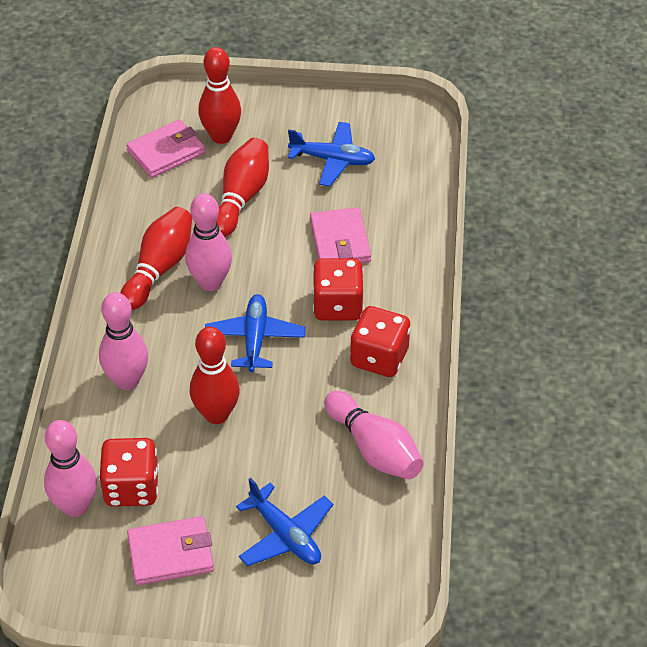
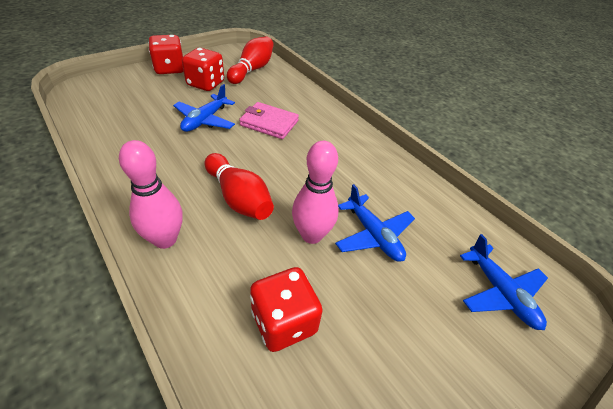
pink bowling pin: 4 -> 2
pink wallet: 3 -> 1
red bowling pin: 4 -> 2

